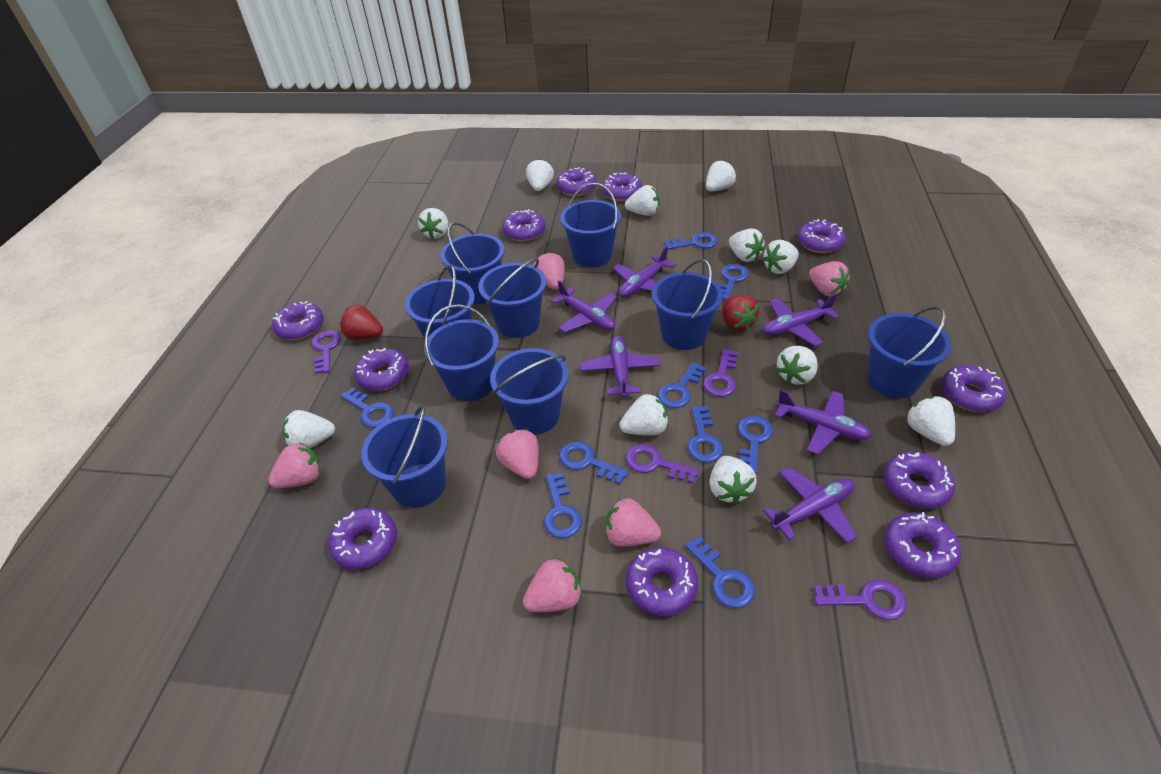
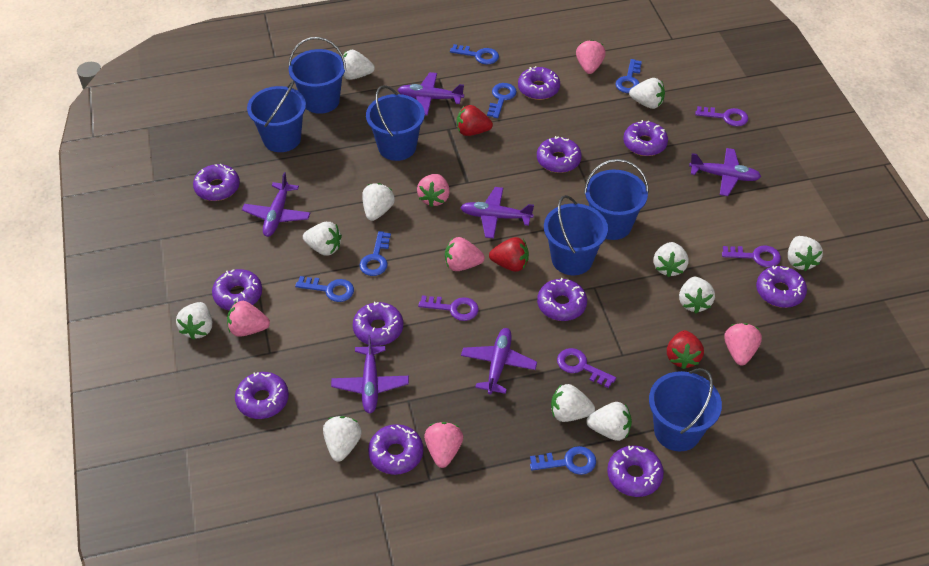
blue bucket: 9 -> 6
blue key: 9 -> 6
red strawberry: 2 -> 3

